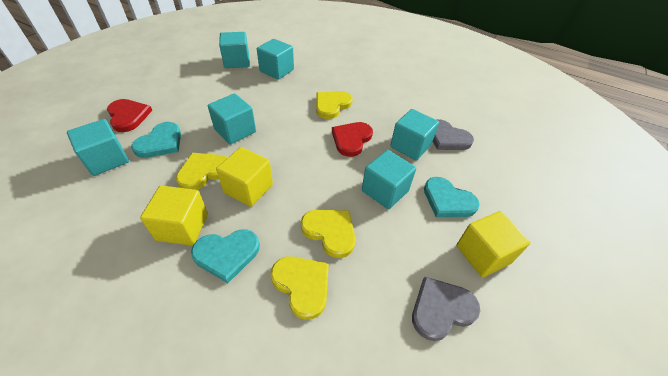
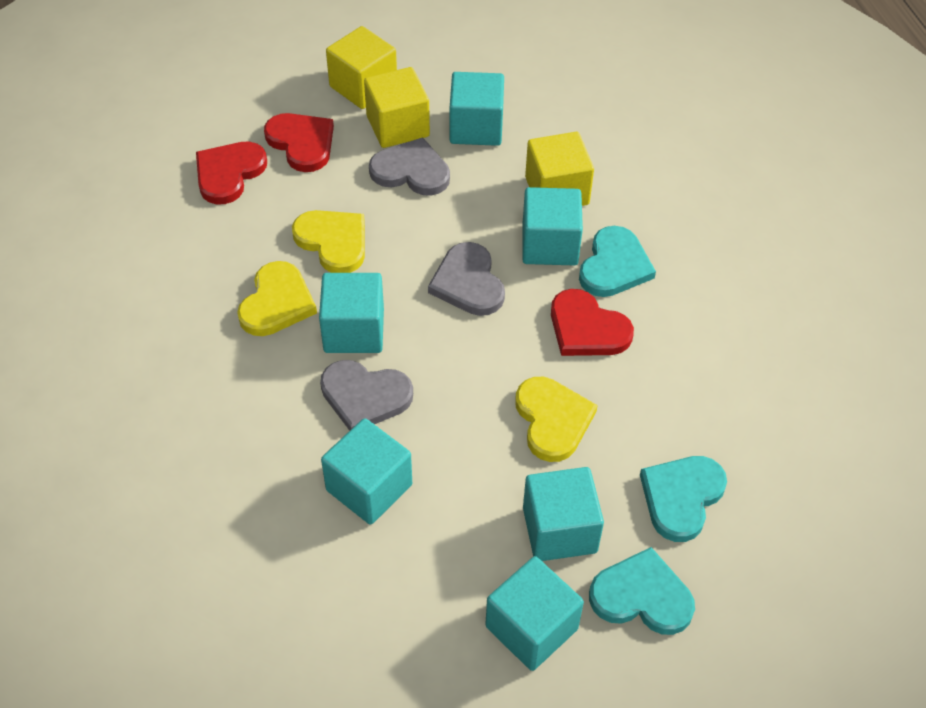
grey heart: 2 -> 3
red heart: 2 -> 3
yellow heart: 4 -> 3

